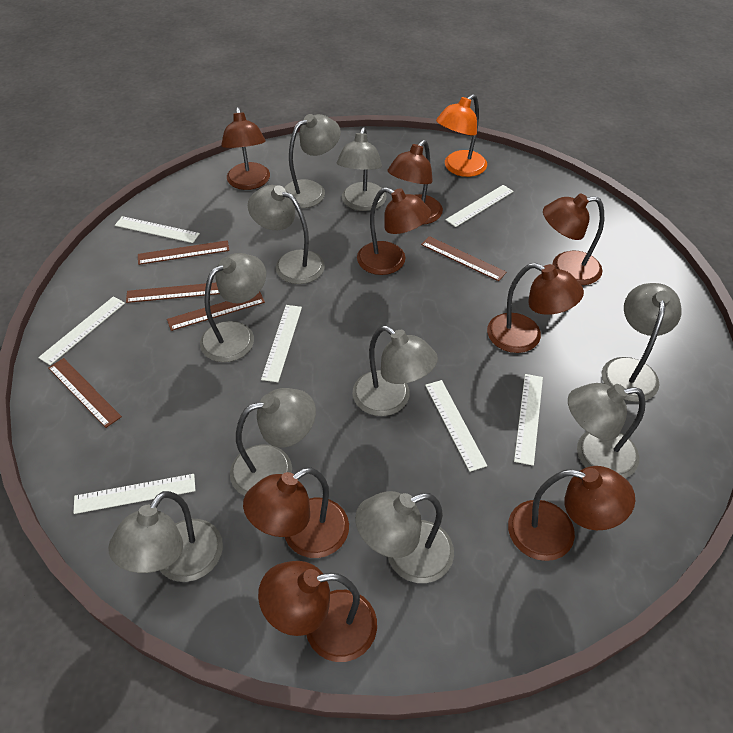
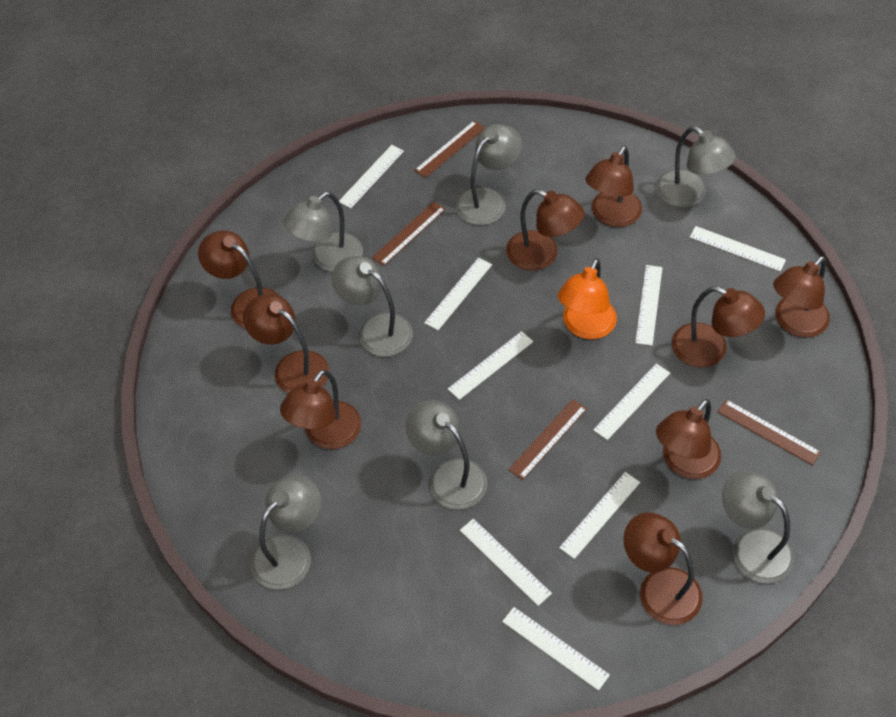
brown lamp: 8 -> 9
brown ruler: 5 -> 4
grey lamp: 10 -> 7
white ruler: 7 -> 9

